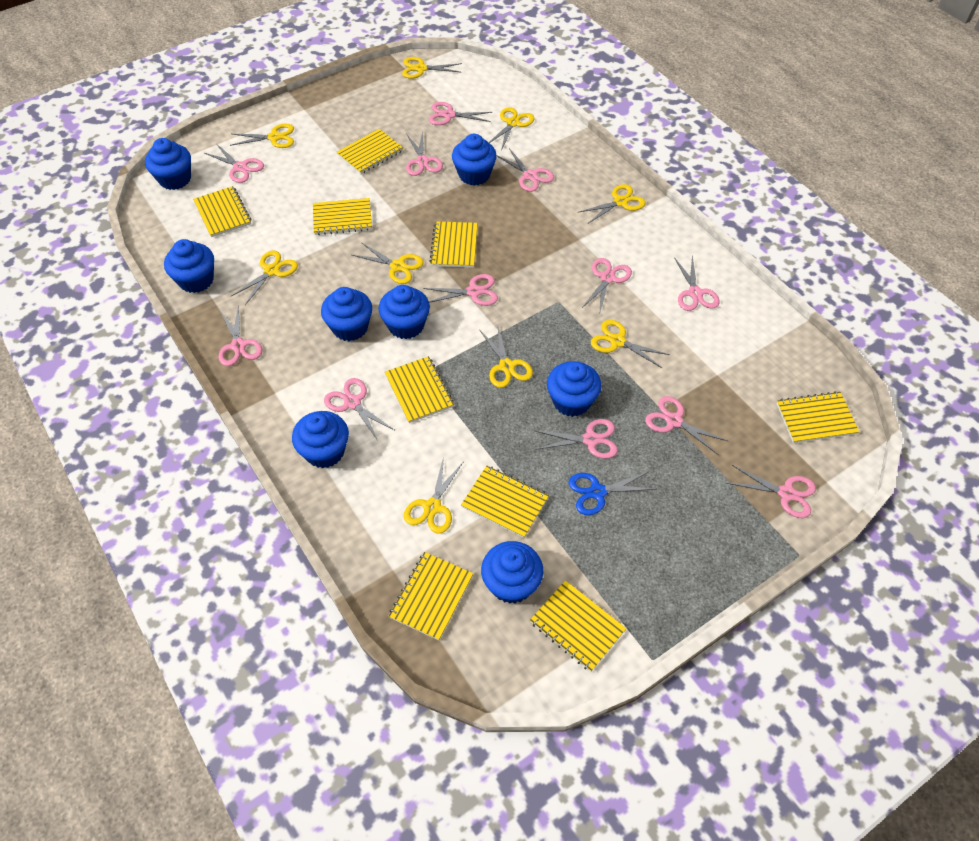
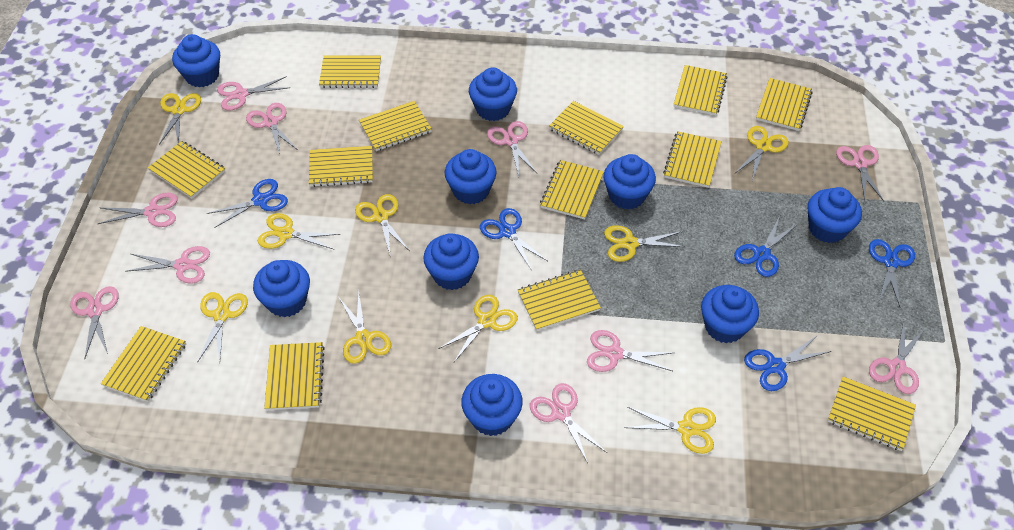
blue cupcake: 8 -> 9
blue scissors: 1 -> 5
pink scissors: 12 -> 10
yellow notebook: 9 -> 13

